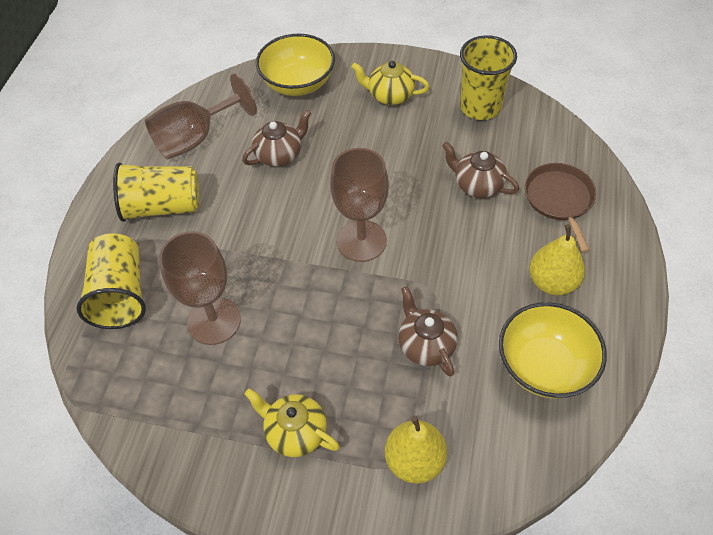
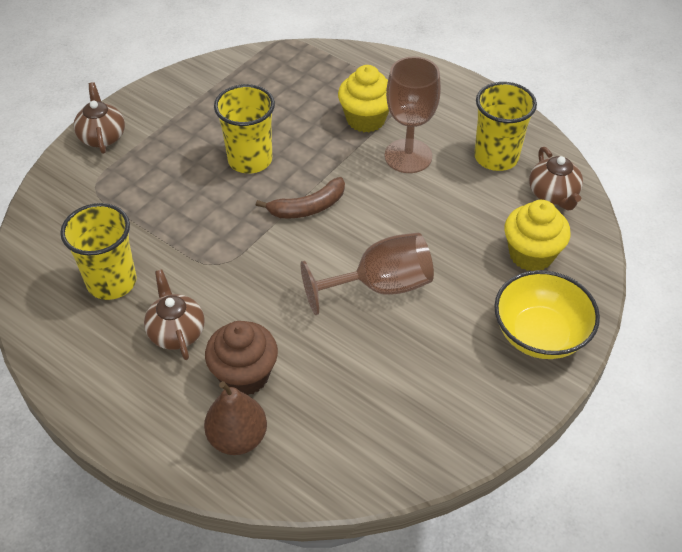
brown banana: 0 -> 1
brown cupcake: 0 -> 1
brown goblet: 3 -> 2
brown pan: 1 -> 0
brown pear: 0 -> 1
yellow bowl: 2 -> 1
yellow cupcake: 0 -> 2
yellow pear: 2 -> 0
yellow teapot: 2 -> 0

